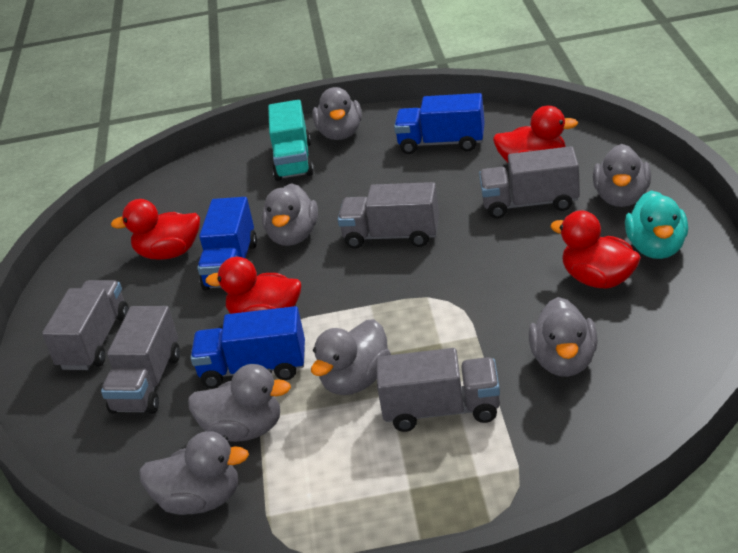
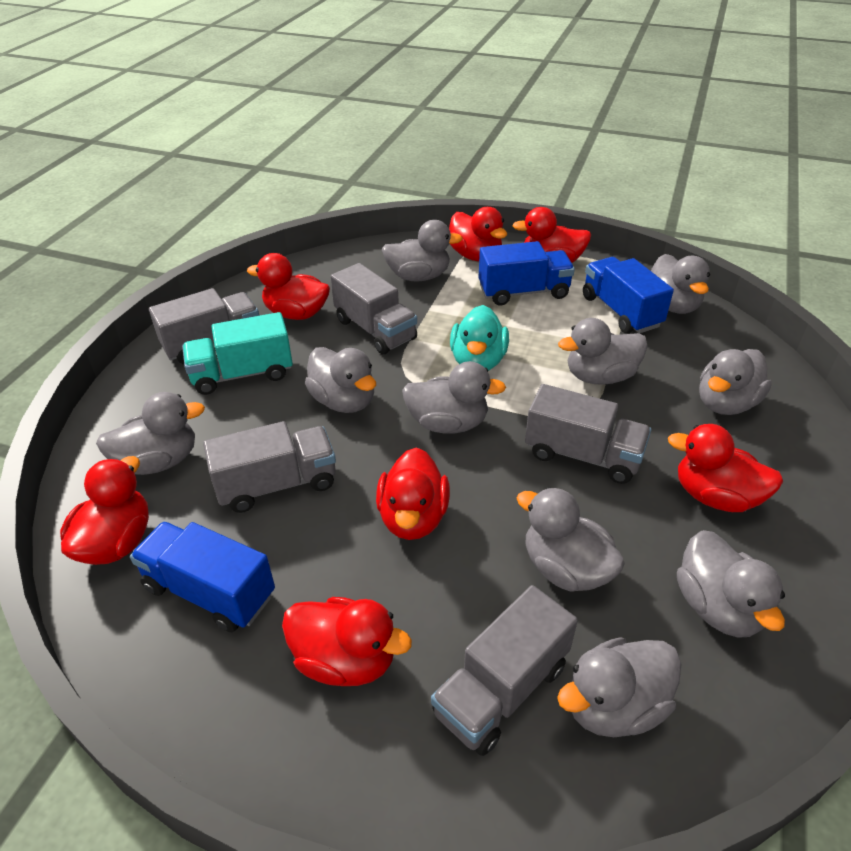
grey duck: 7 -> 10
red duck: 4 -> 7

